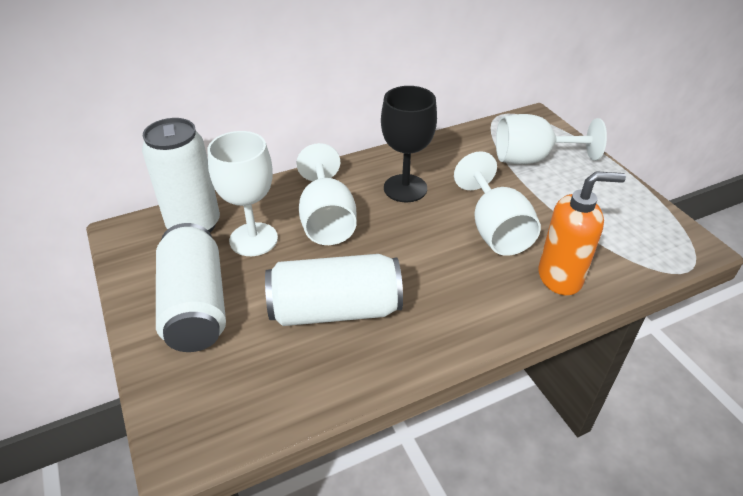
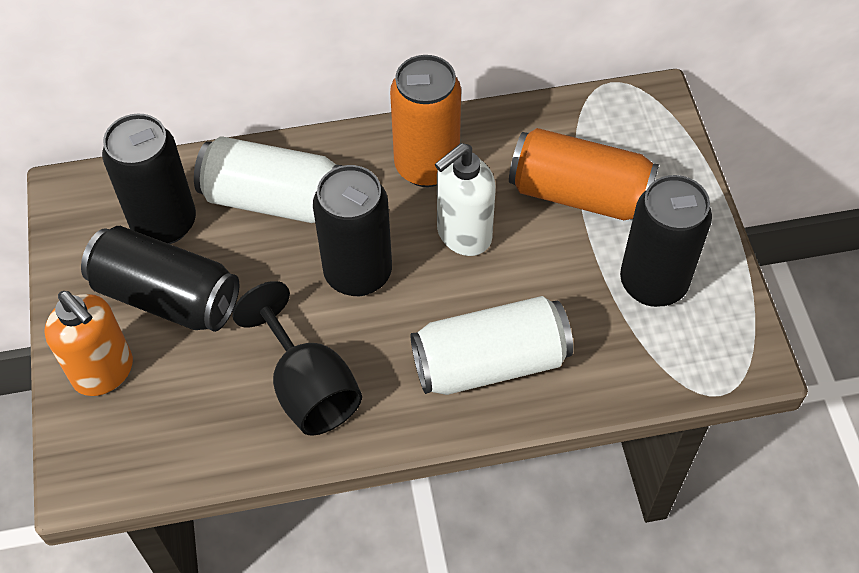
black can: 0 -> 4
orange can: 0 -> 2
white can: 3 -> 2
white goblet: 4 -> 0
white soap dispenser: 0 -> 1

